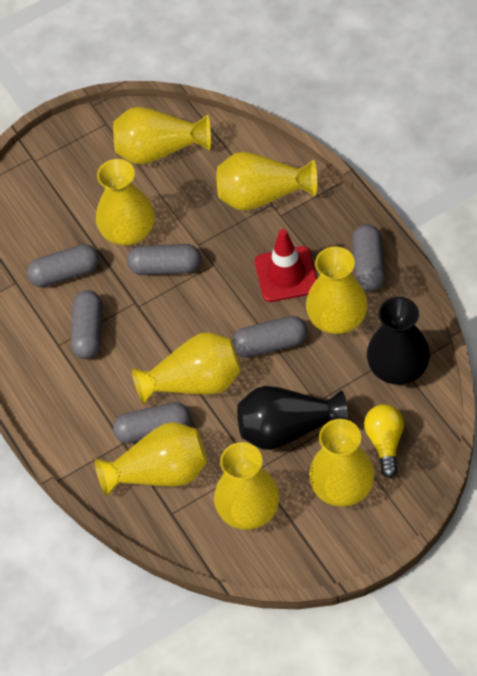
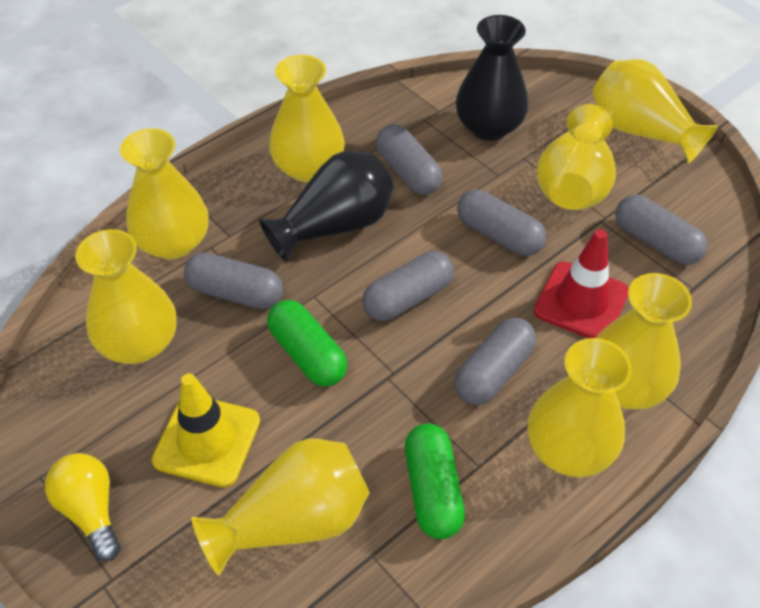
green capsule: 0 -> 2
yellow traffic cone: 0 -> 1

